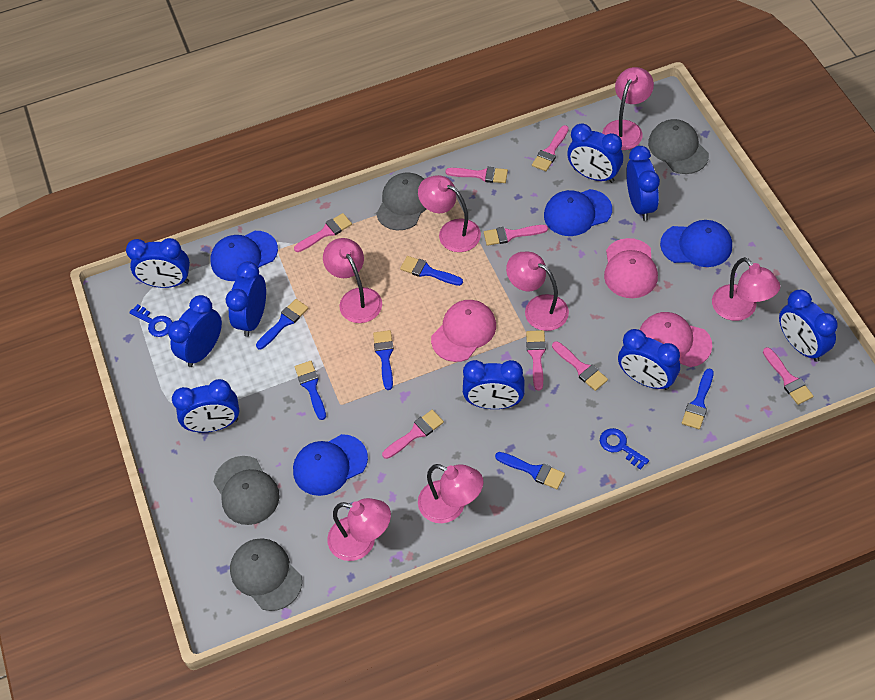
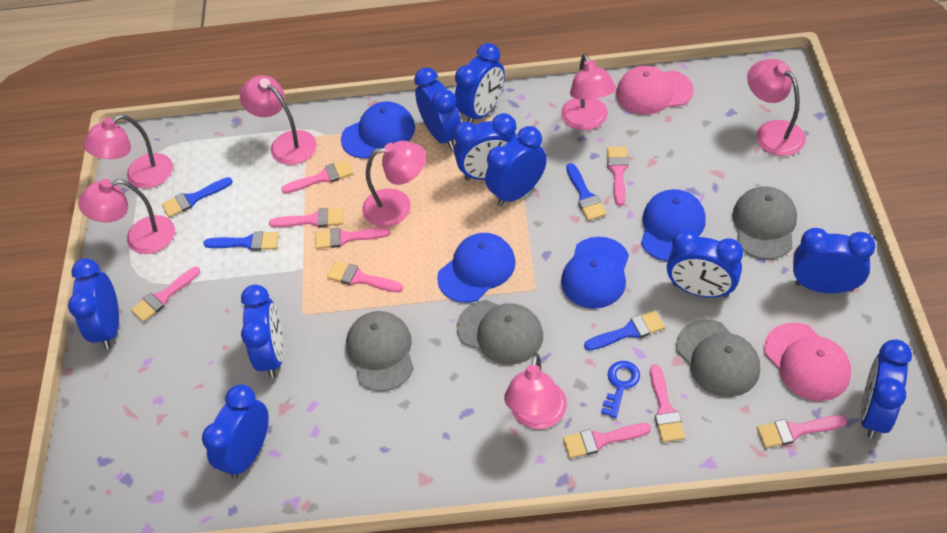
blue brush: 6 -> 4
blue clock: 9 -> 10
blue key: 2 -> 1
pink brush: 8 -> 9
pink cap: 3 -> 2

